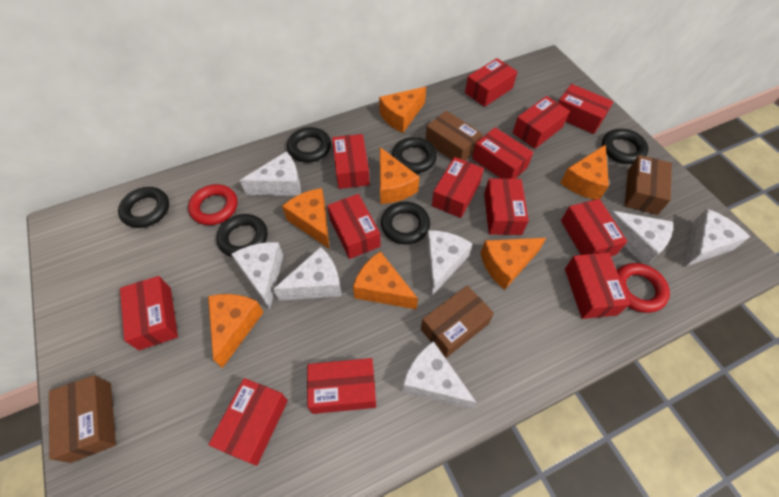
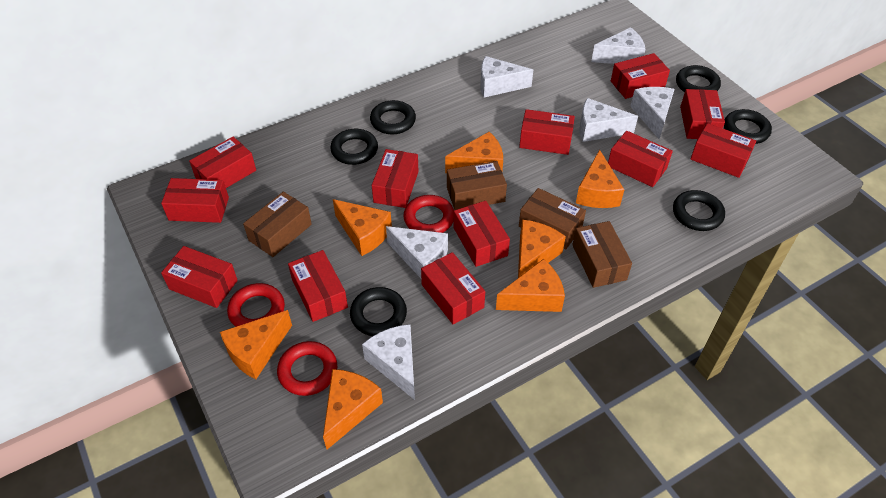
red box: 13 -> 12
red ring: 2 -> 3
white cheese: 7 -> 6

